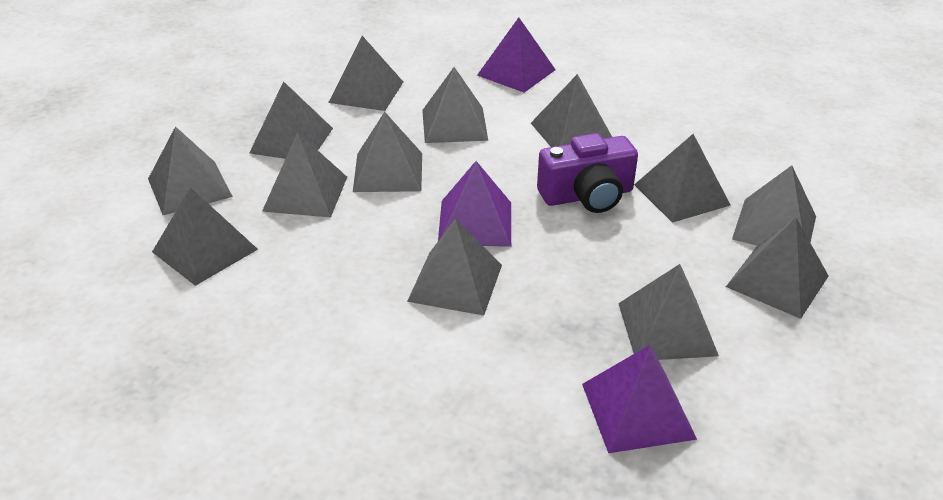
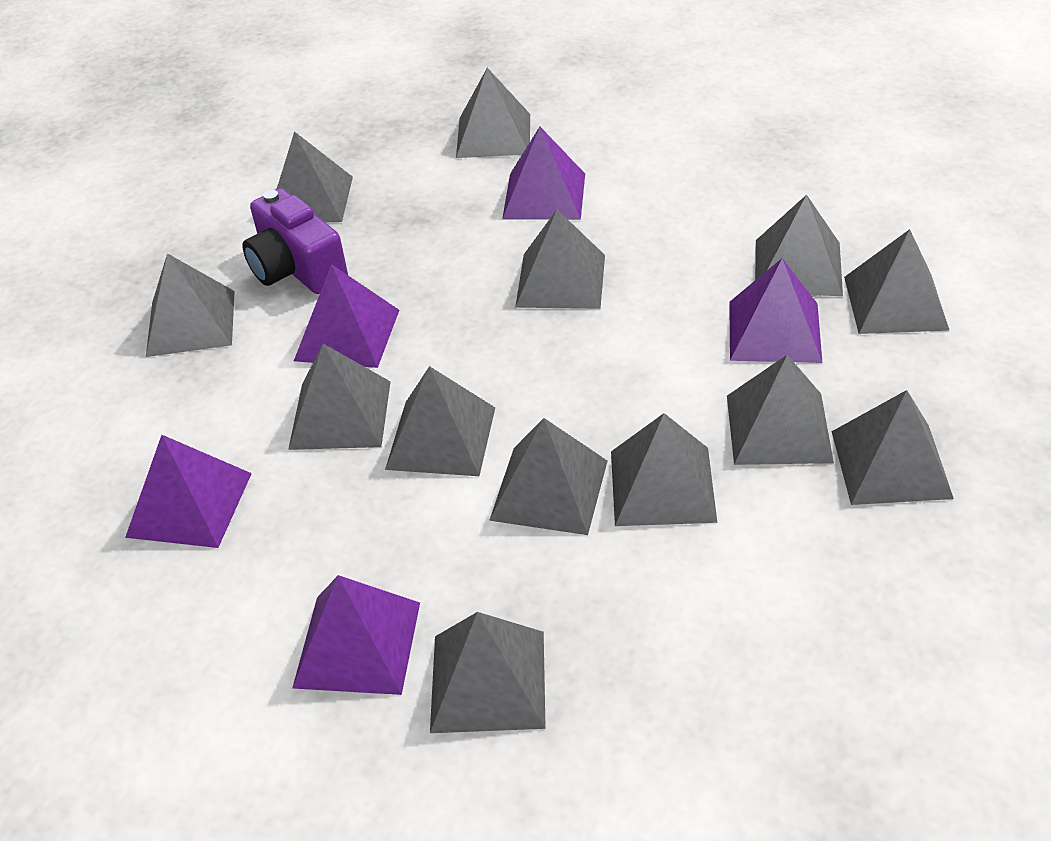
purple pyramid: 3 -> 5

